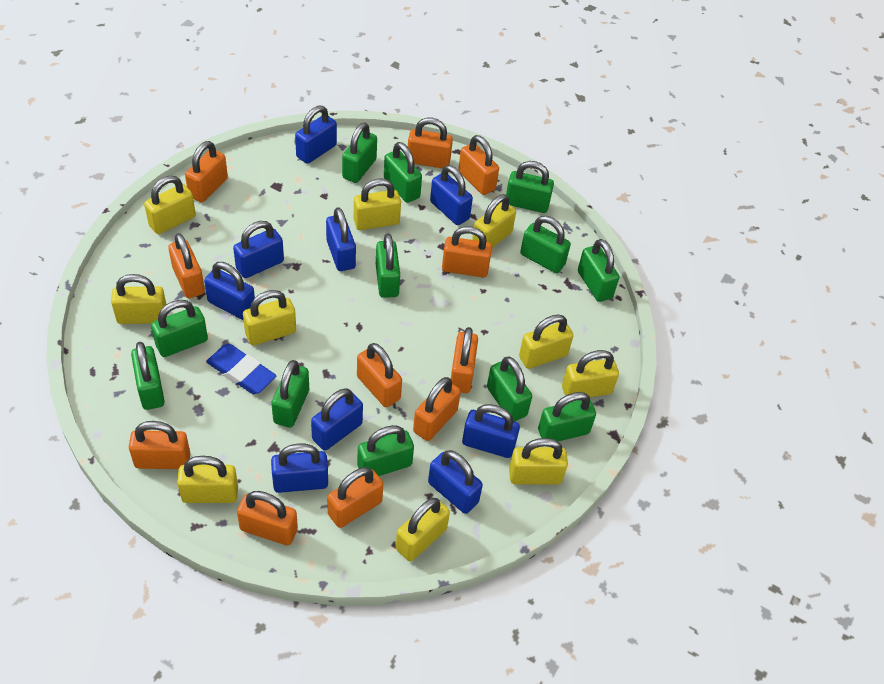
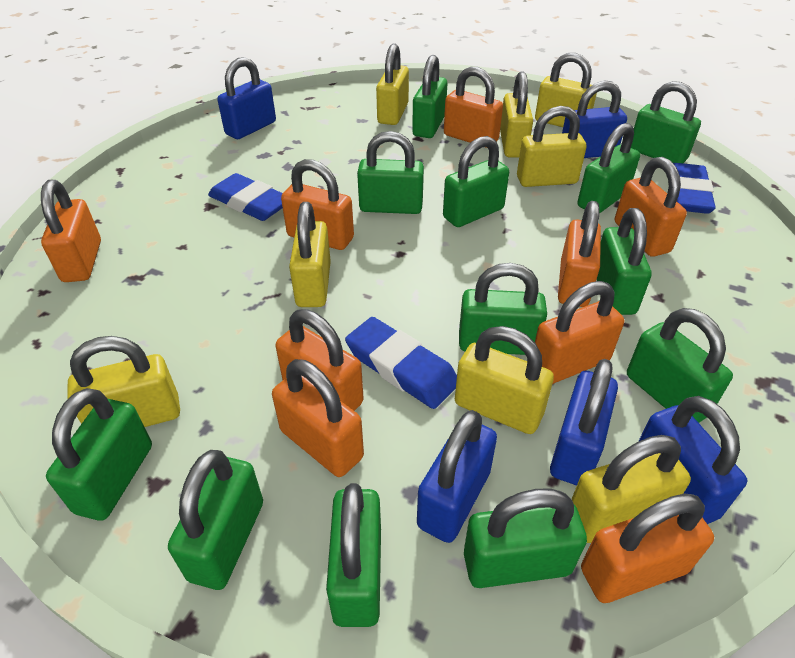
blue eraser: 1 -> 3
blue padlock: 9 -> 5
orange padlock: 11 -> 9
yellow padlock: 10 -> 8

